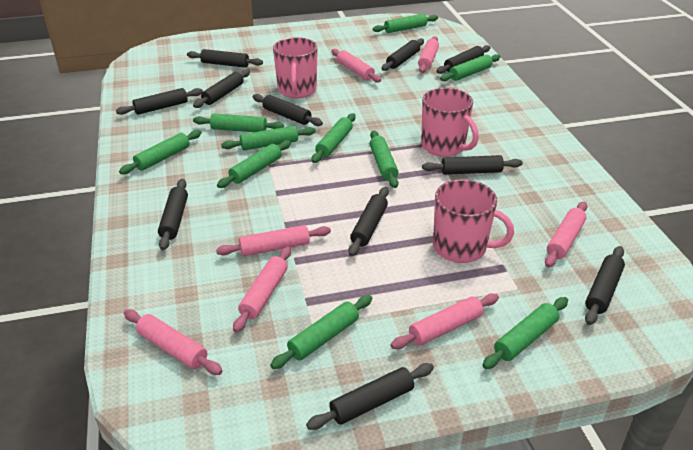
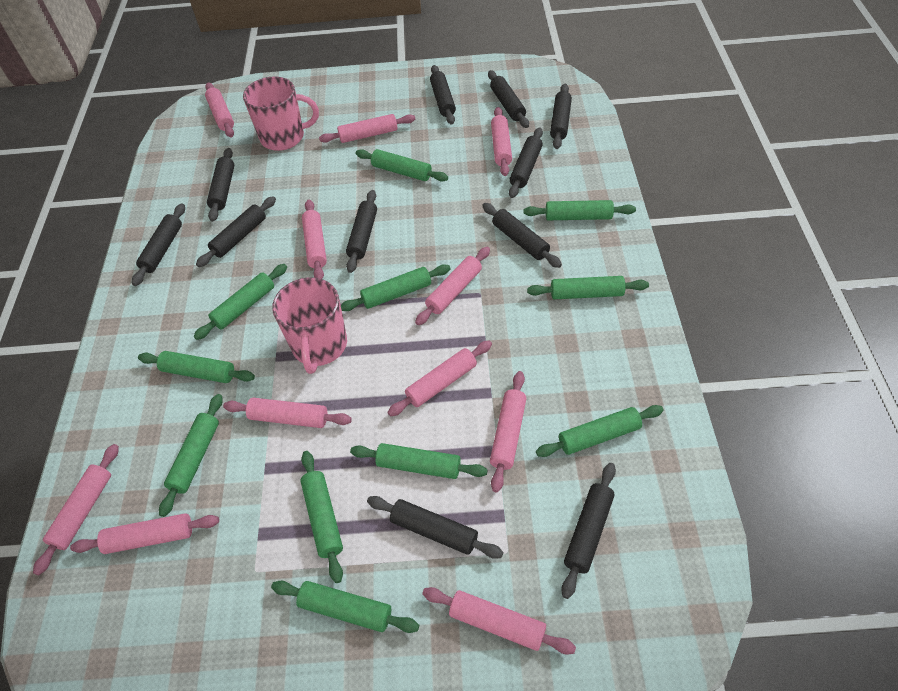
green rolling pin: 10 -> 11
pink mug: 3 -> 2
pink rolling pin: 7 -> 11

